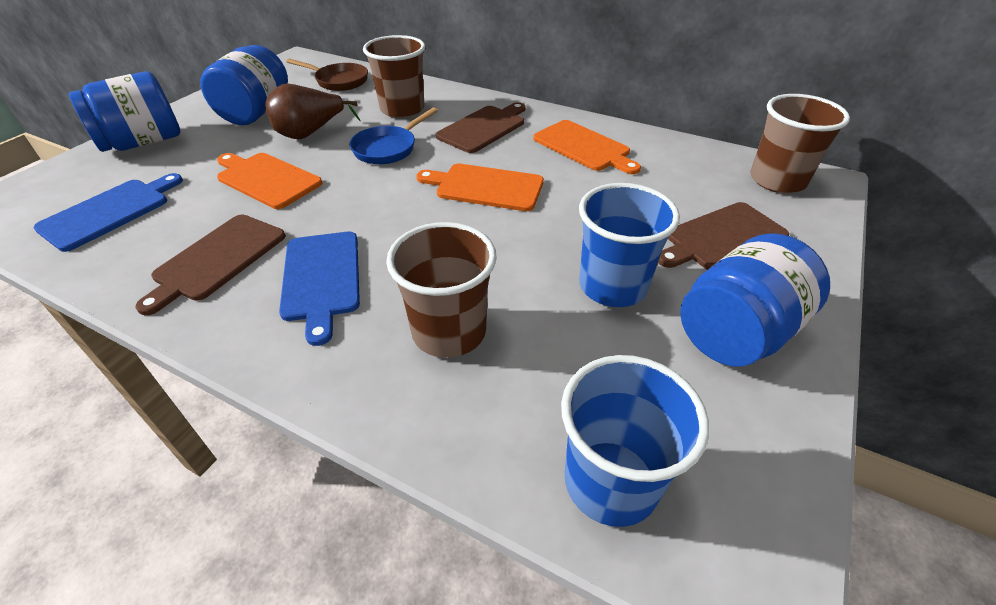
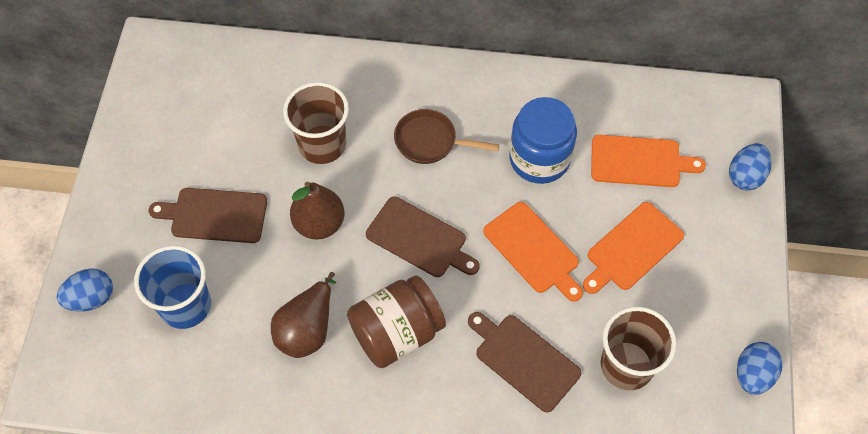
blue cup: 2 -> 1
blue cutting board: 2 -> 0
blue egg: 0 -> 3
blue jar: 3 -> 1
blue pan: 1 -> 0
brown cup: 3 -> 2
brown jar: 0 -> 1
brown pear: 1 -> 2

